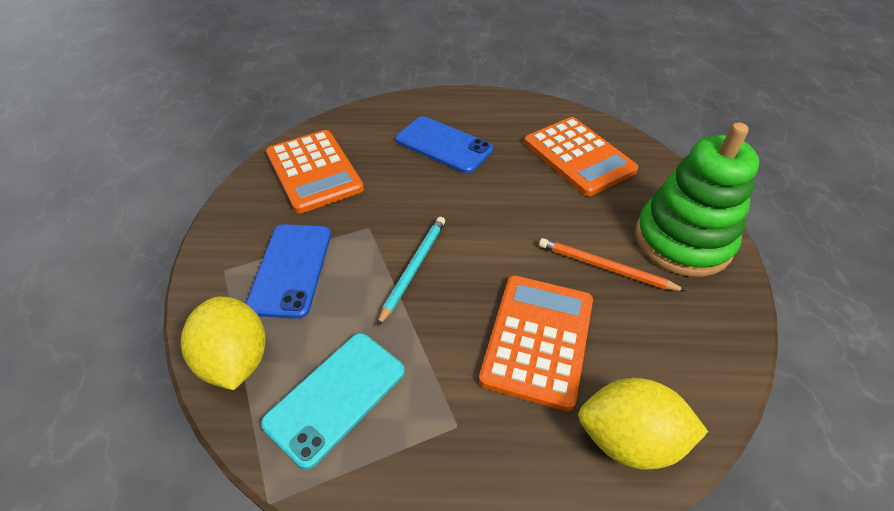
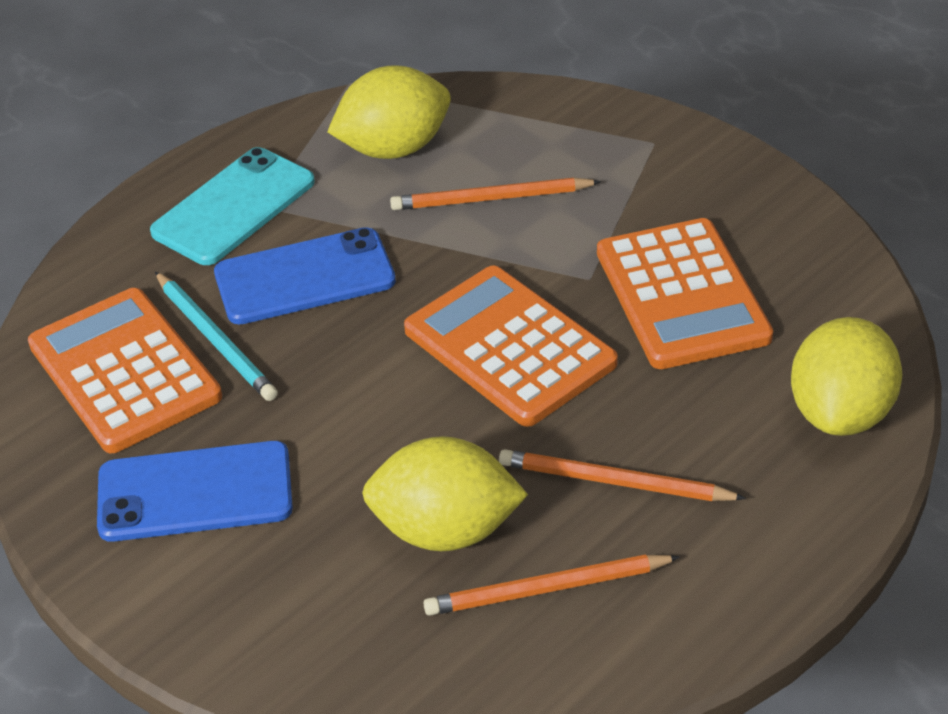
green stacking toy: 1 -> 0
orange pencil: 1 -> 3
yellow lemon: 2 -> 3

